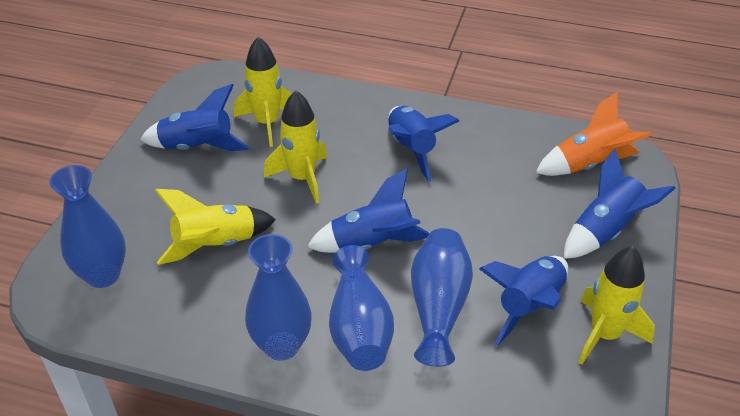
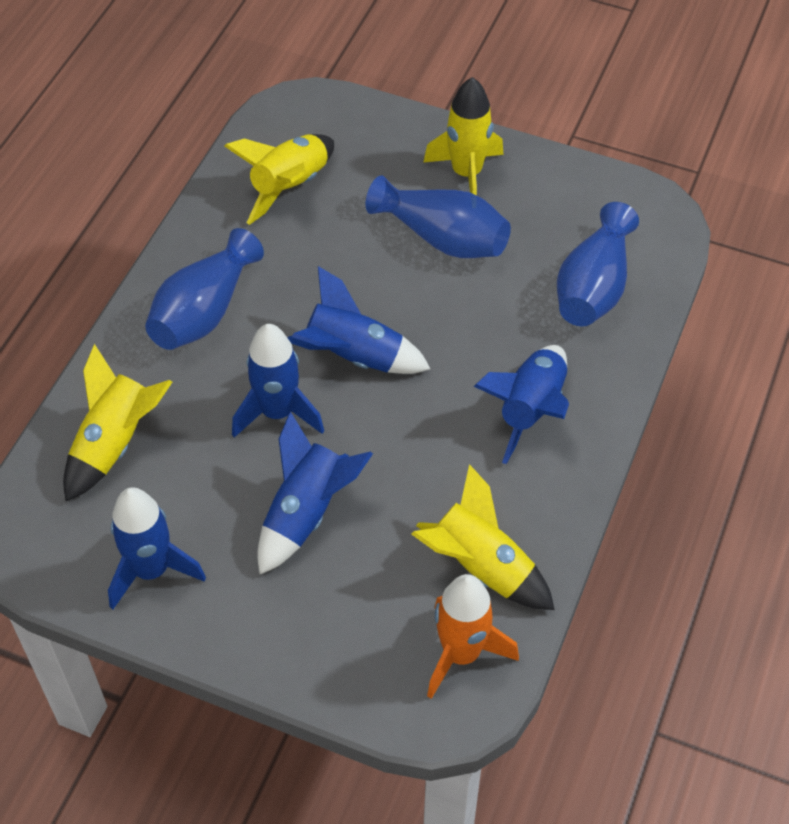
blue vase: 4 -> 3

